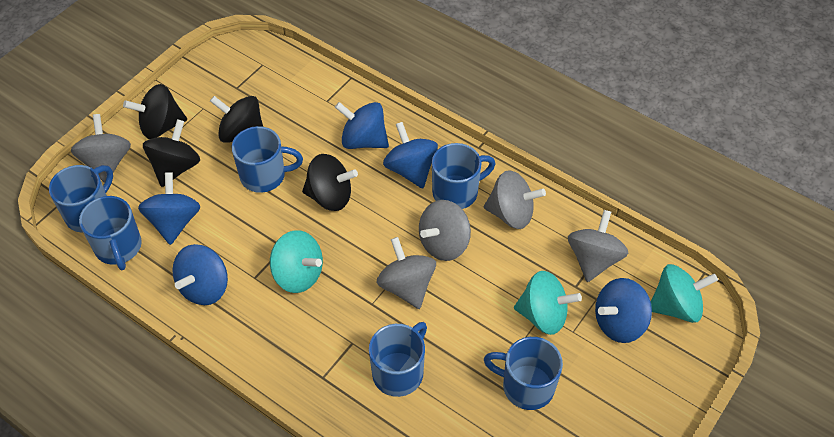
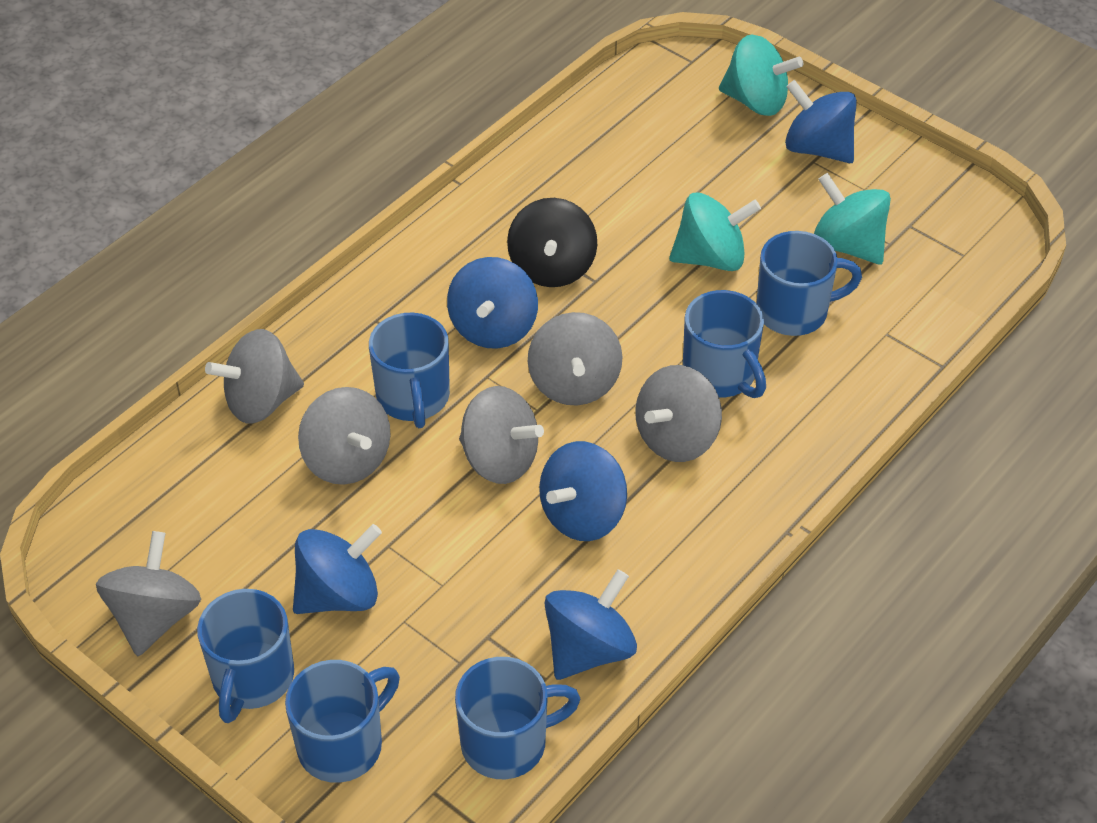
black spinning top: 4 -> 1
grey spinning top: 5 -> 6

